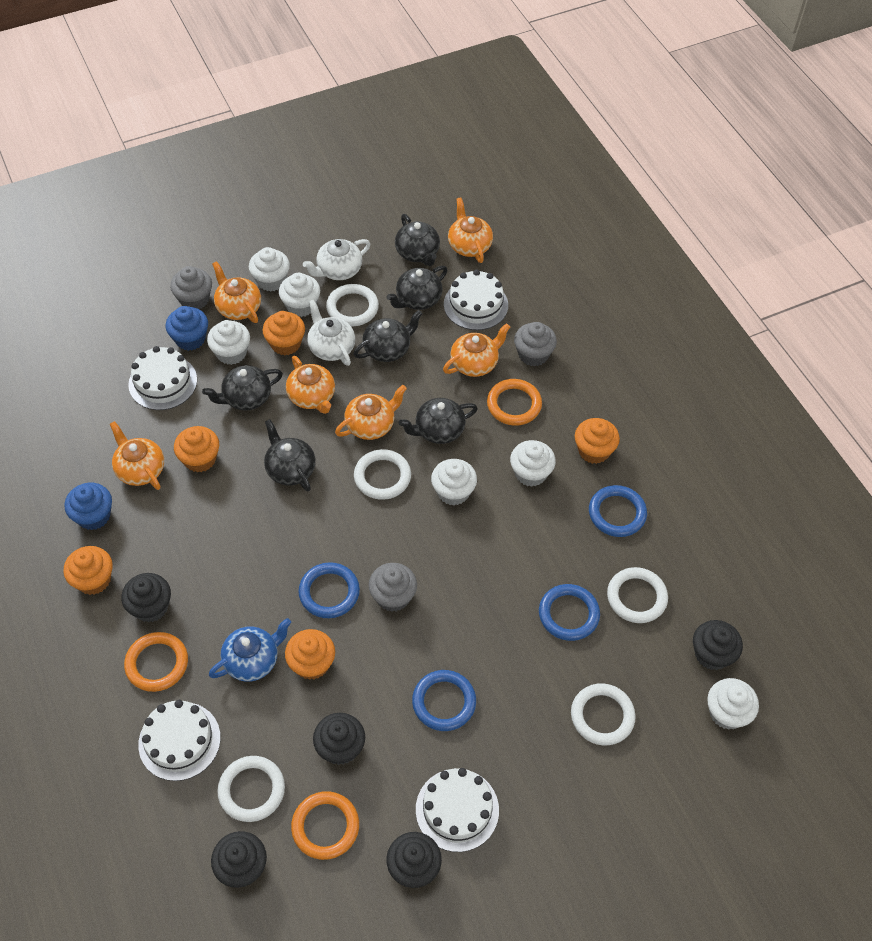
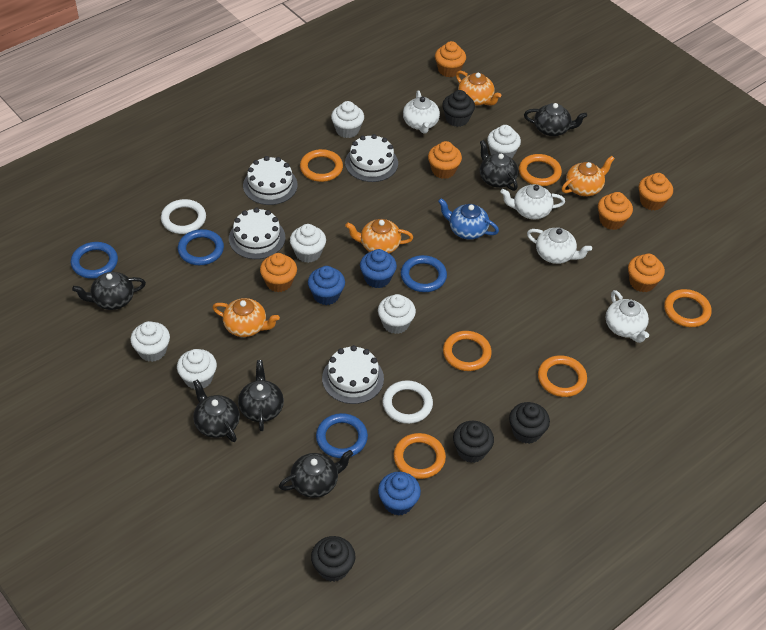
black cupcake: 5 -> 4
blue cupcake: 2 -> 3
grey cupcake: 3 -> 0
orange cupcake: 5 -> 6
orange ring: 3 -> 6
orange teapot: 6 -> 4
white ring: 5 -> 2
white teapot: 2 -> 4

